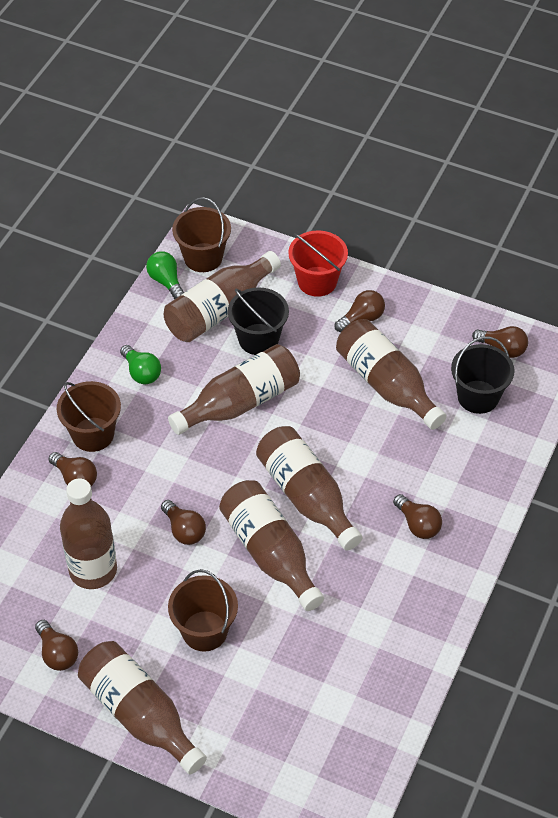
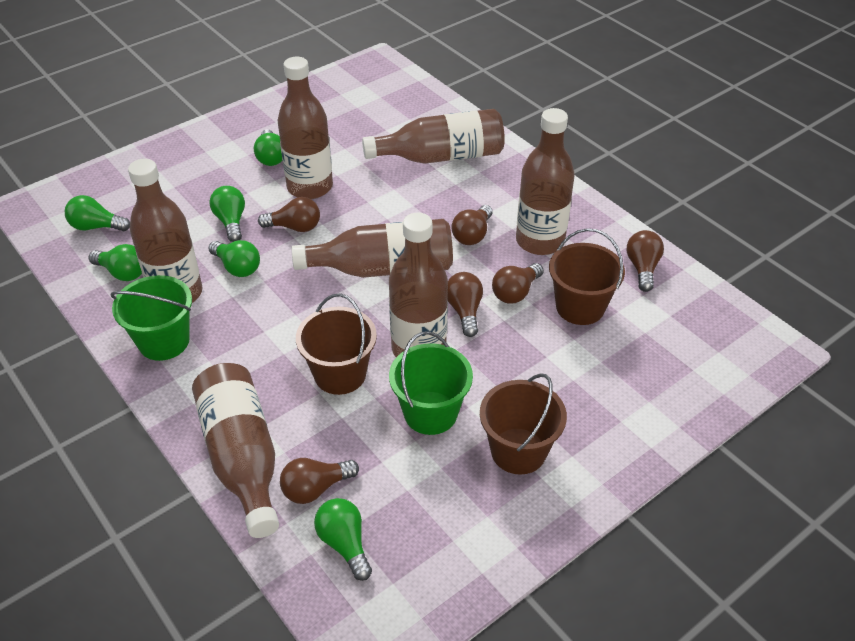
black bucket: 2 -> 0
green bucket: 0 -> 2
green light bulb: 2 -> 6
red bucket: 1 -> 0

